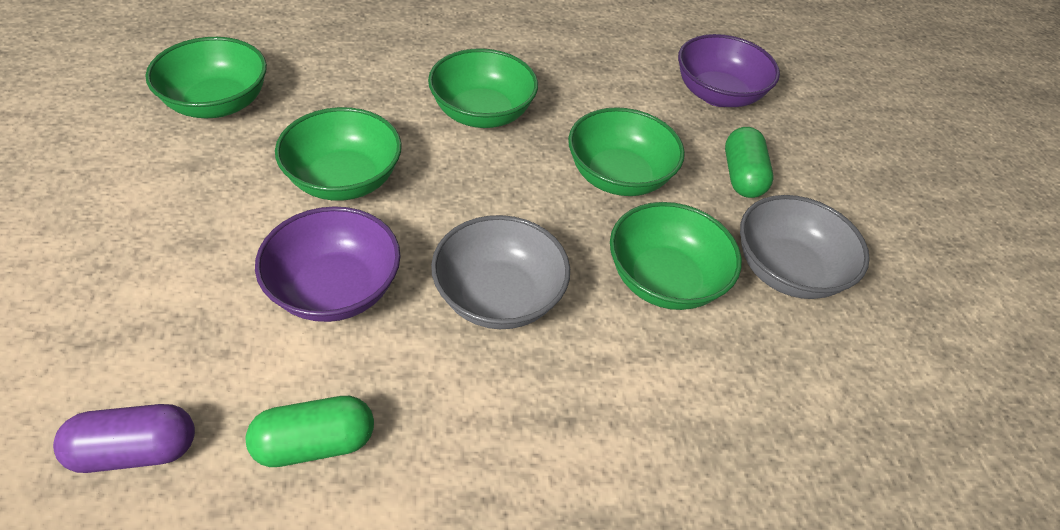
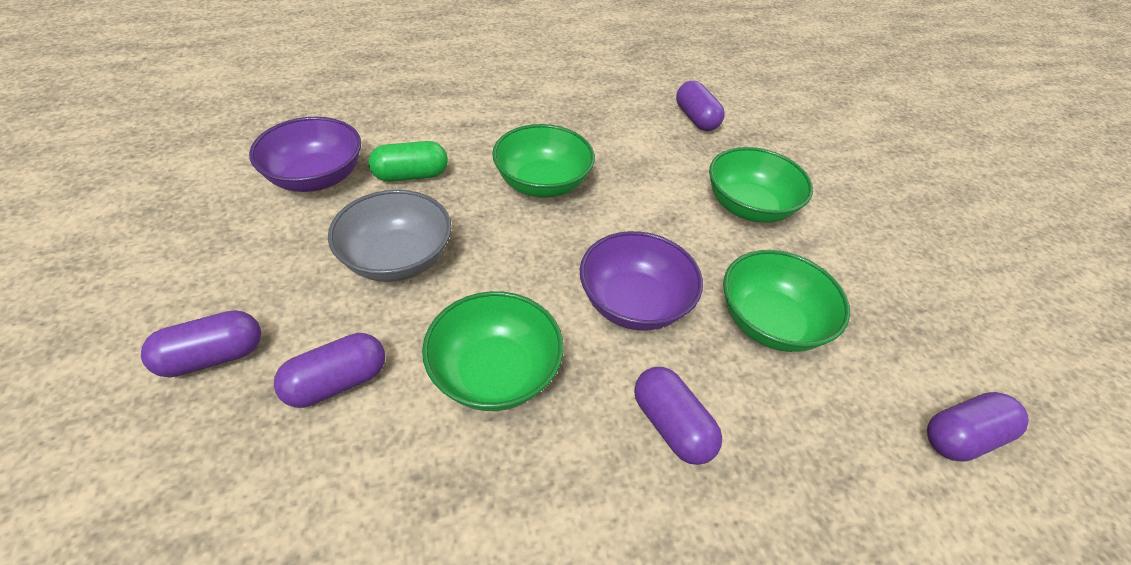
green bowl: 5 -> 4
green capsule: 2 -> 1
grey bowl: 2 -> 1
purple capsule: 1 -> 5

